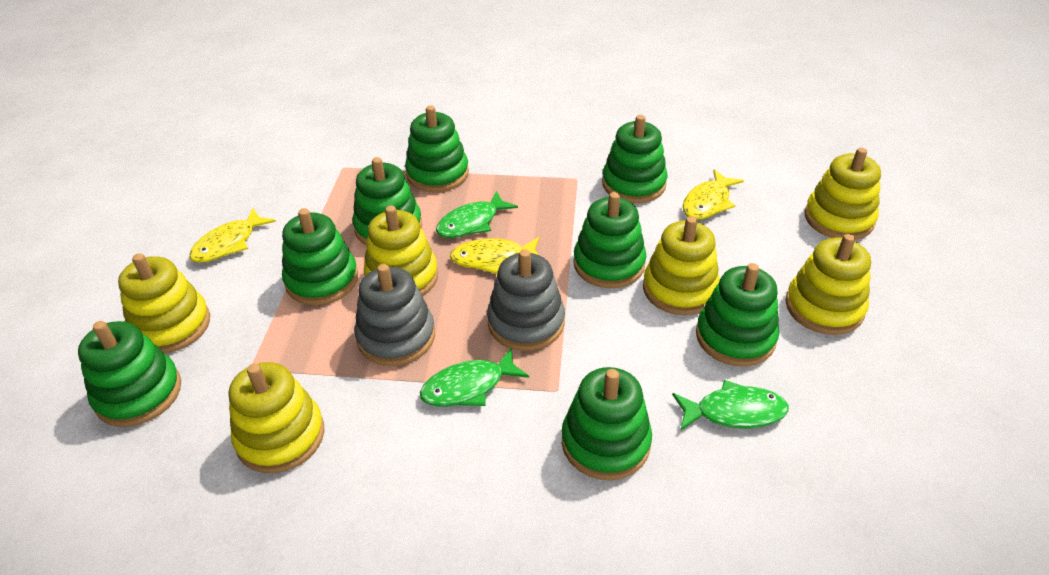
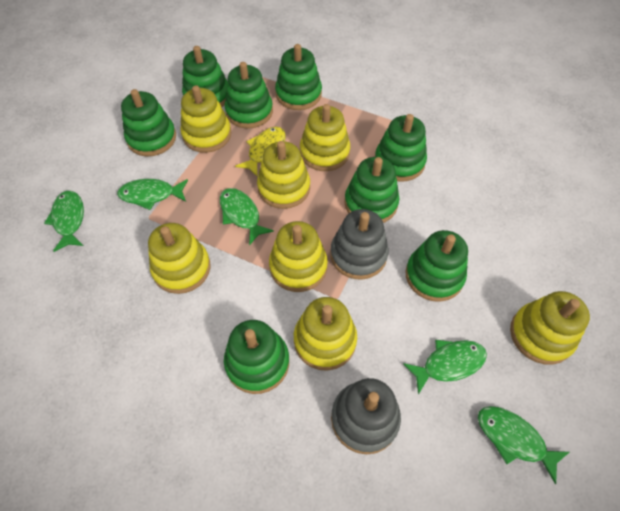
green fish: 3 -> 5
yellow fish: 3 -> 1
yellow stacking toy: 6 -> 7

